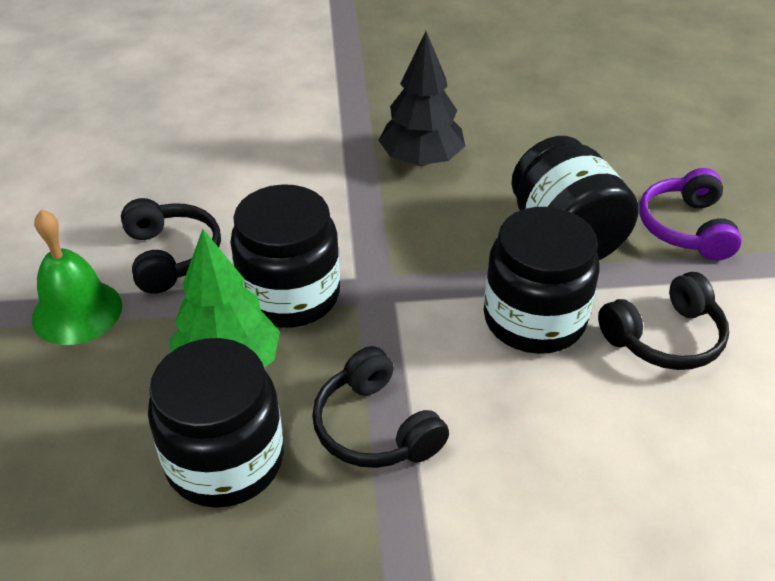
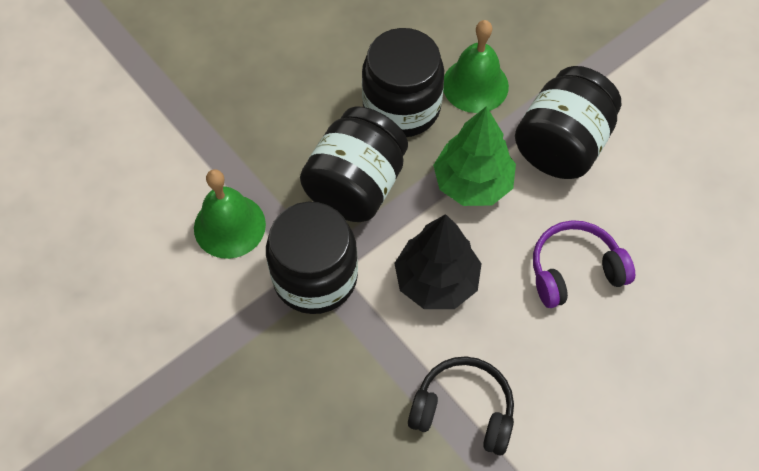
black headphones: 3 -> 1
green bell: 1 -> 2

